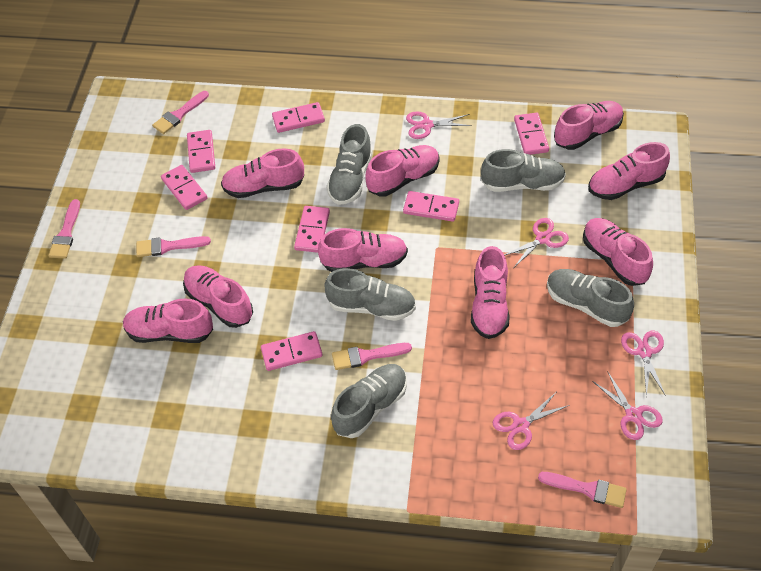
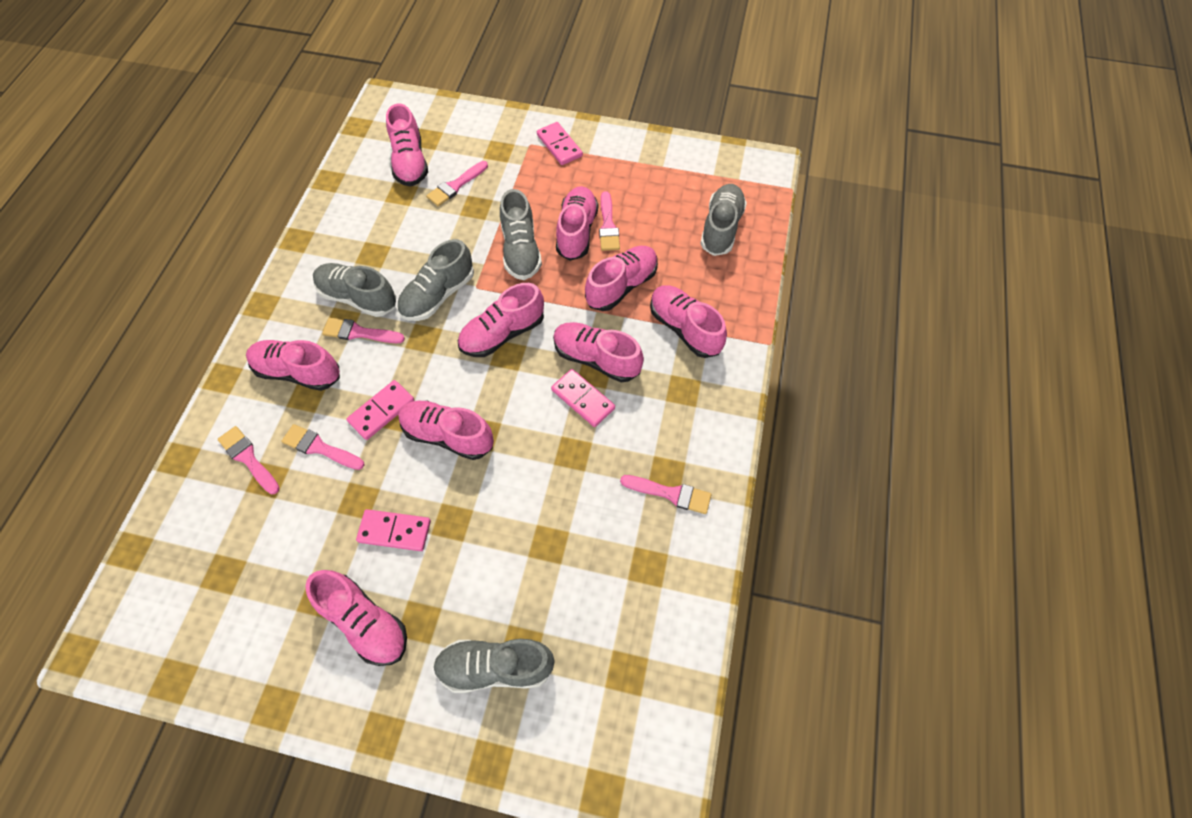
pink brush: 5 -> 6
pink domino: 7 -> 4
pink scissors: 5 -> 0

